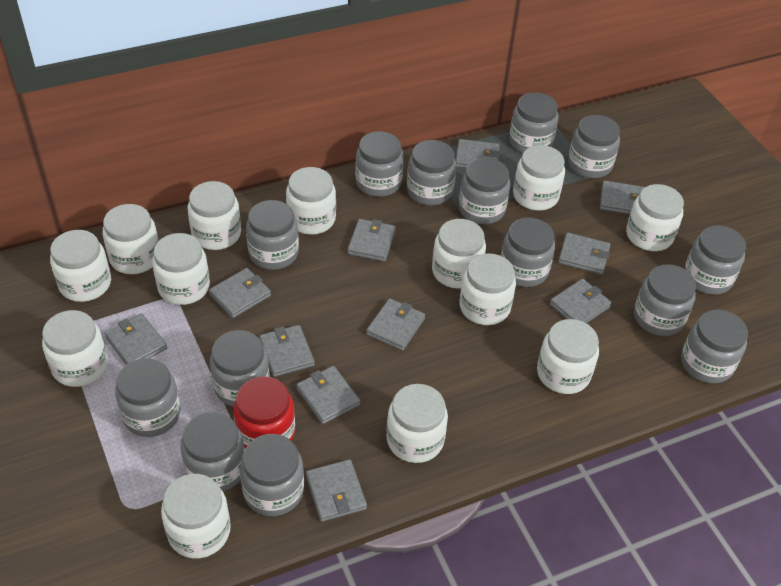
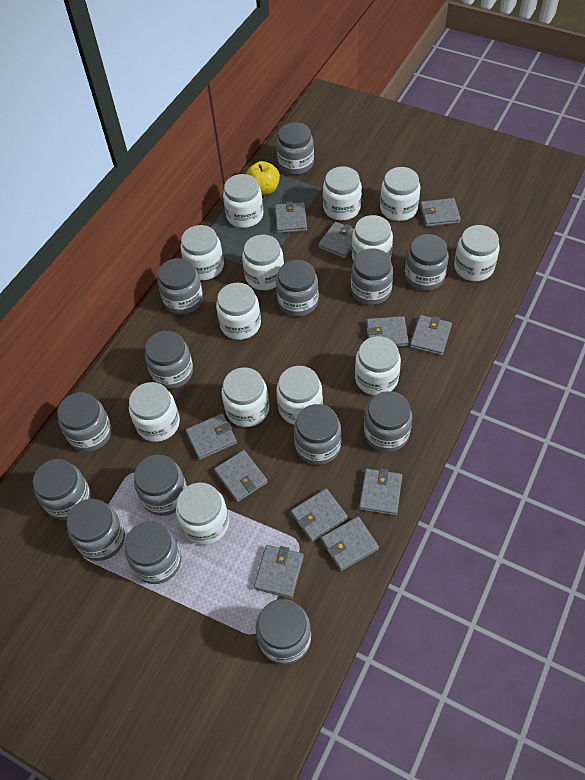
red jar: 1 -> 0
yellow apple: 0 -> 1

